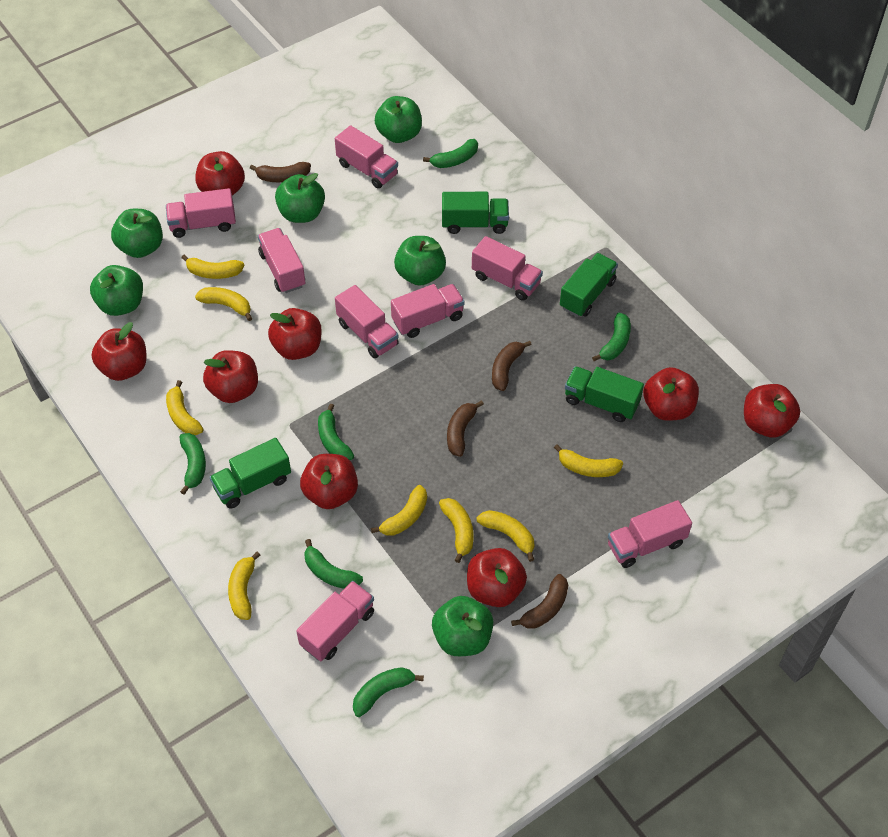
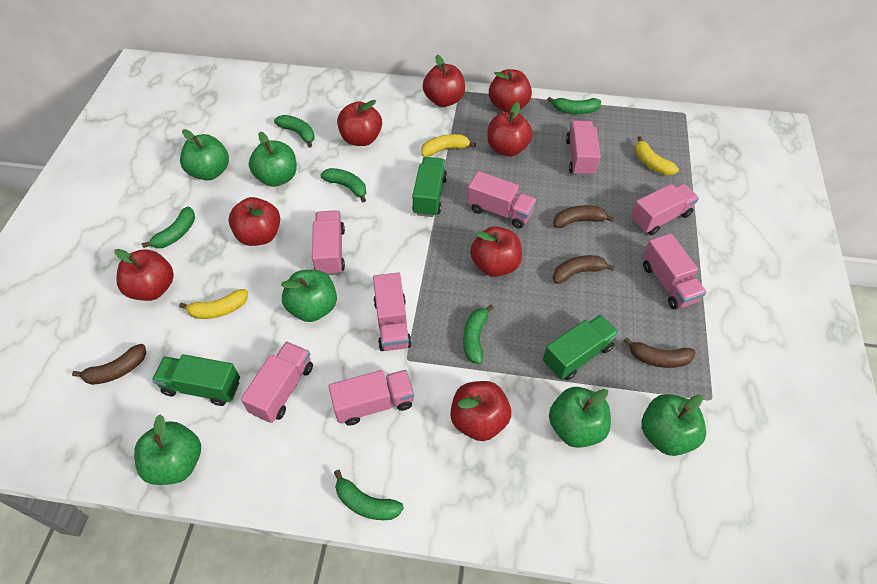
green truck: 4 -> 3
yellow banana: 8 -> 3

